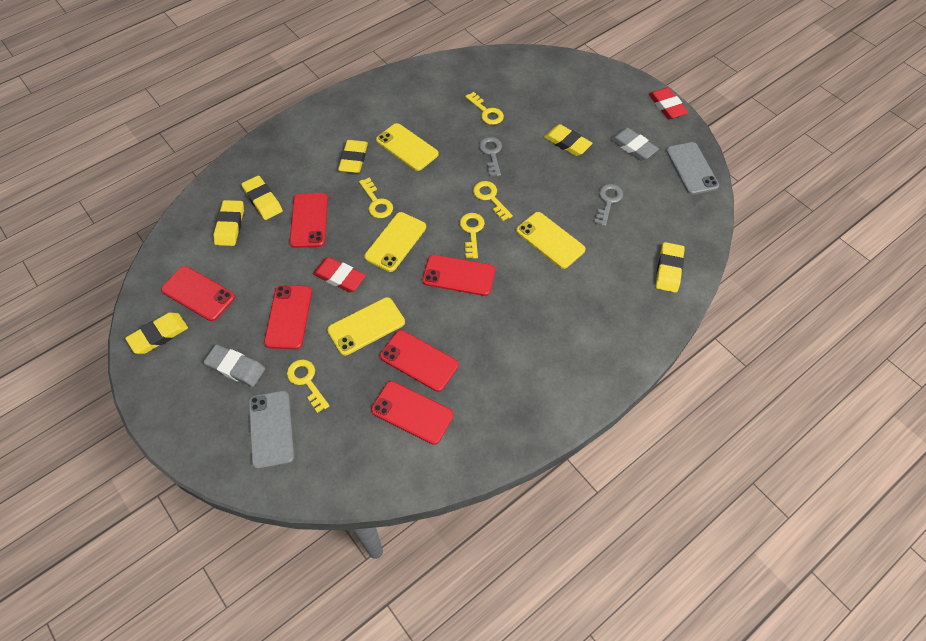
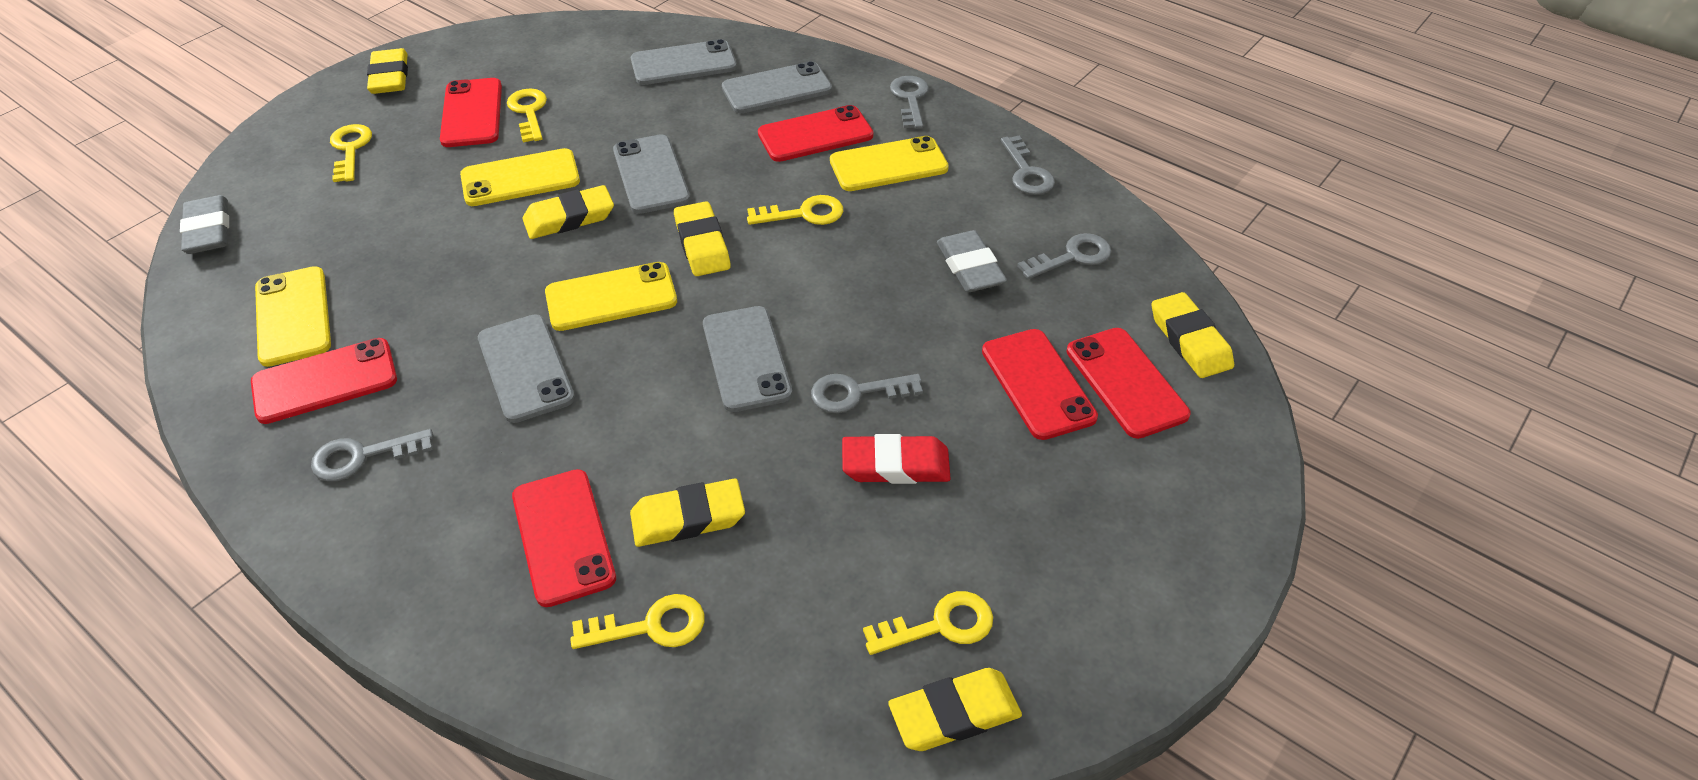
grey key: 2 -> 5
grey phone: 2 -> 5
red eraser: 2 -> 1

